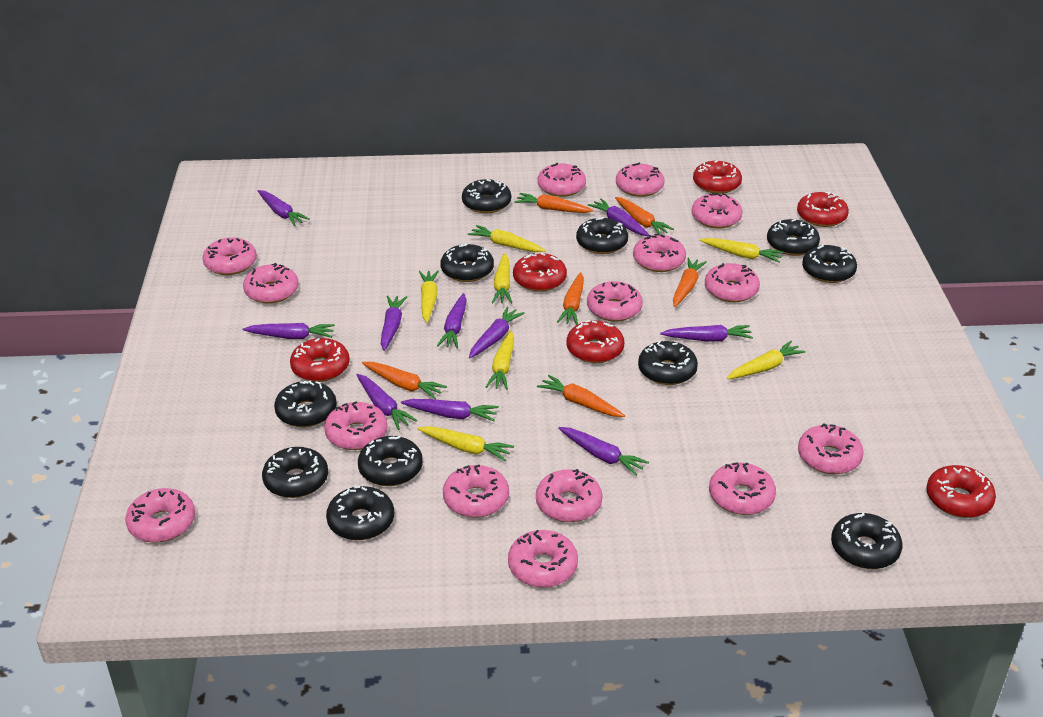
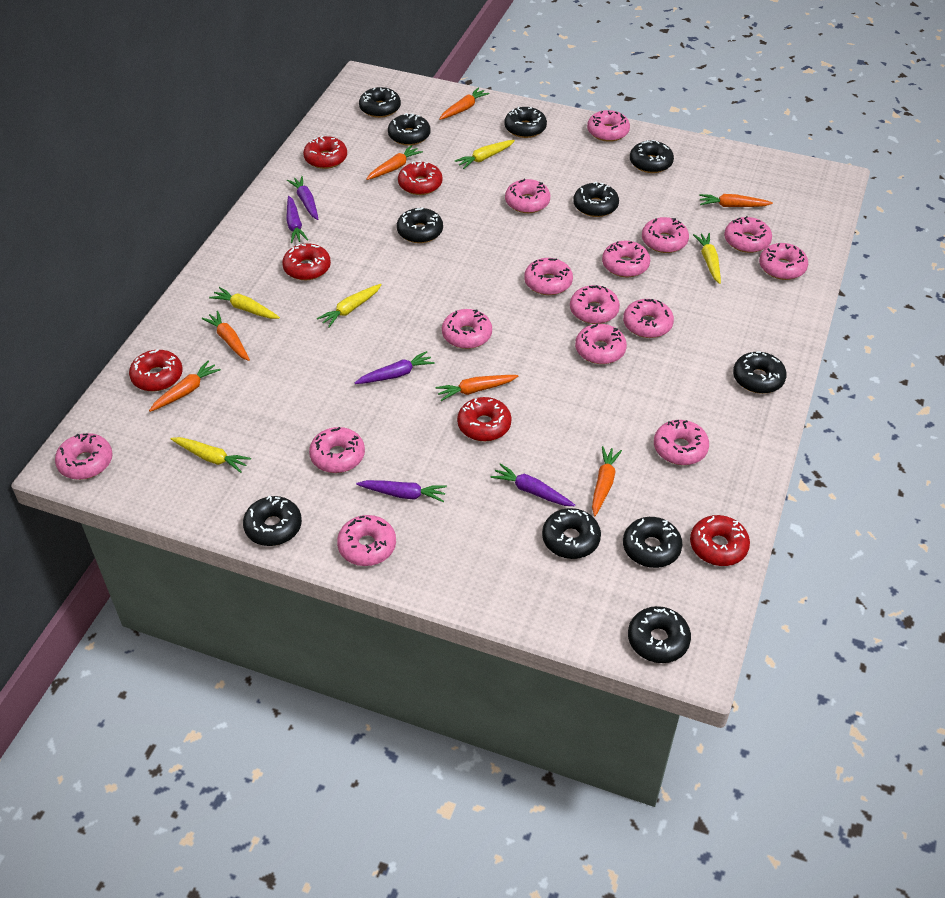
orange carrot: 6 -> 7
purple carrot: 10 -> 5
yellow carrot: 7 -> 5

